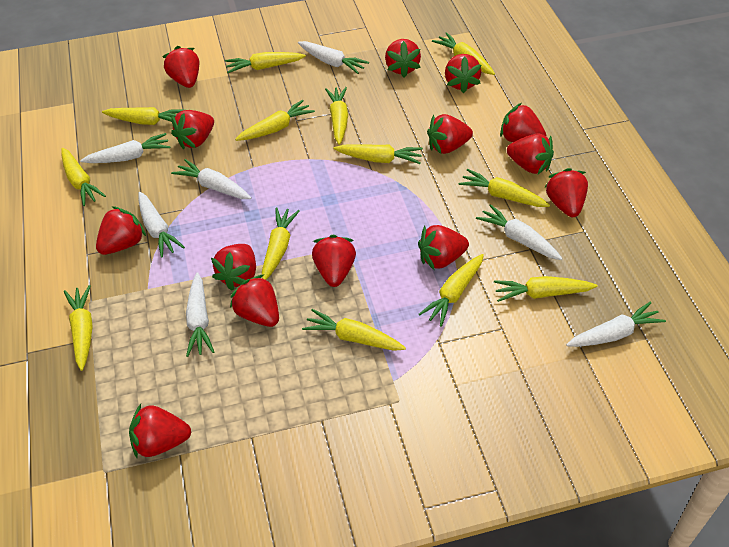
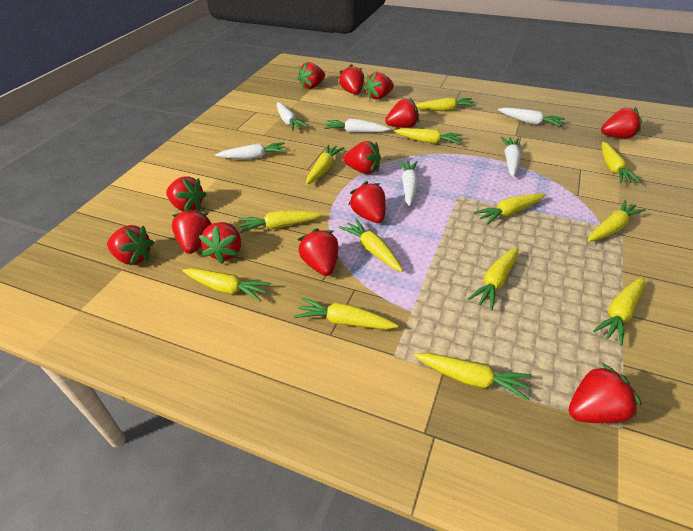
red strawberry: 14 -> 13
white carrot: 7 -> 6

